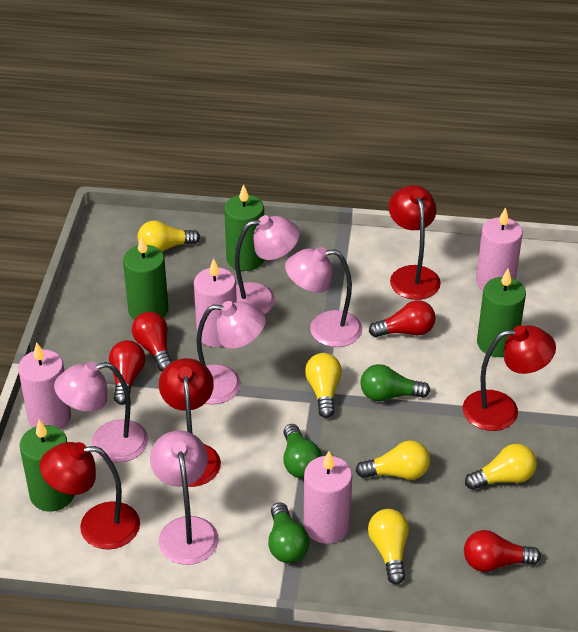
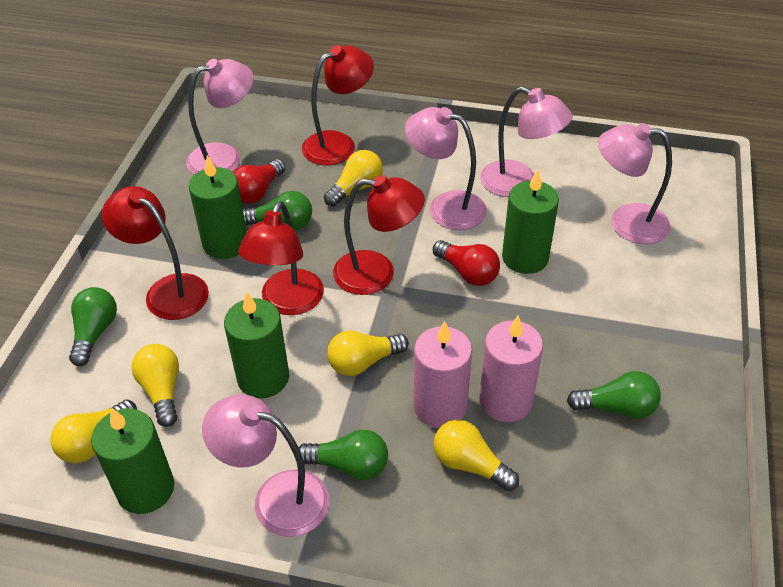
green light bulb: 3 -> 4
pink candle: 4 -> 2
red light bulb: 4 -> 2

